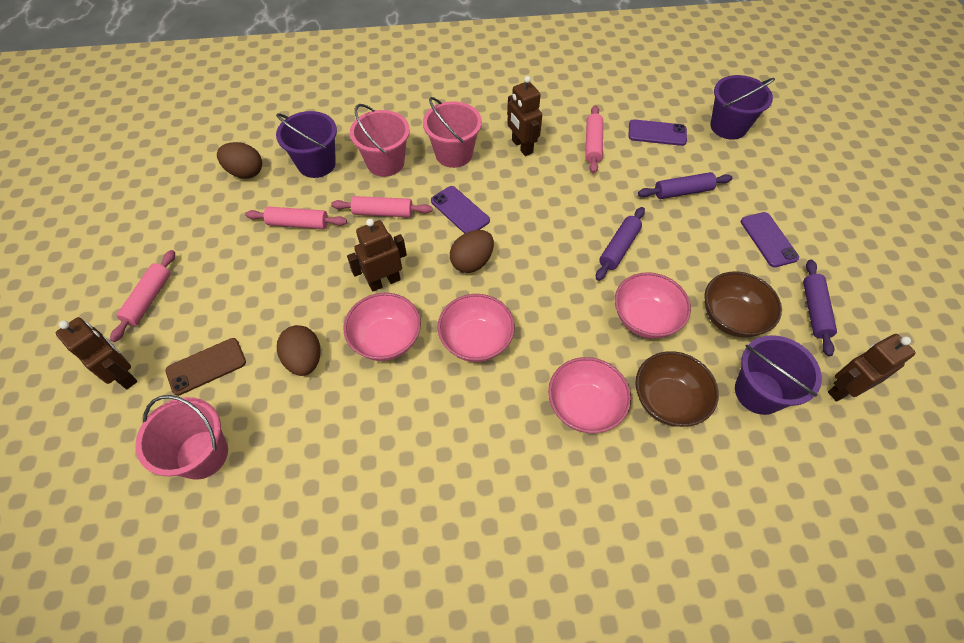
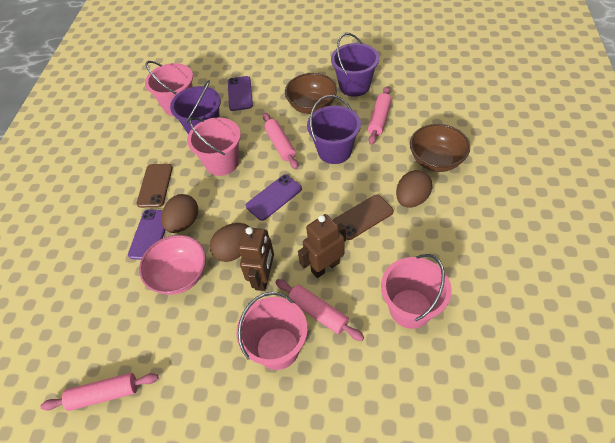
brown phone: 1 -> 2
brown robot: 4 -> 2
pink bowl: 4 -> 1
pink bucket: 3 -> 4
purple rolling pin: 3 -> 0

